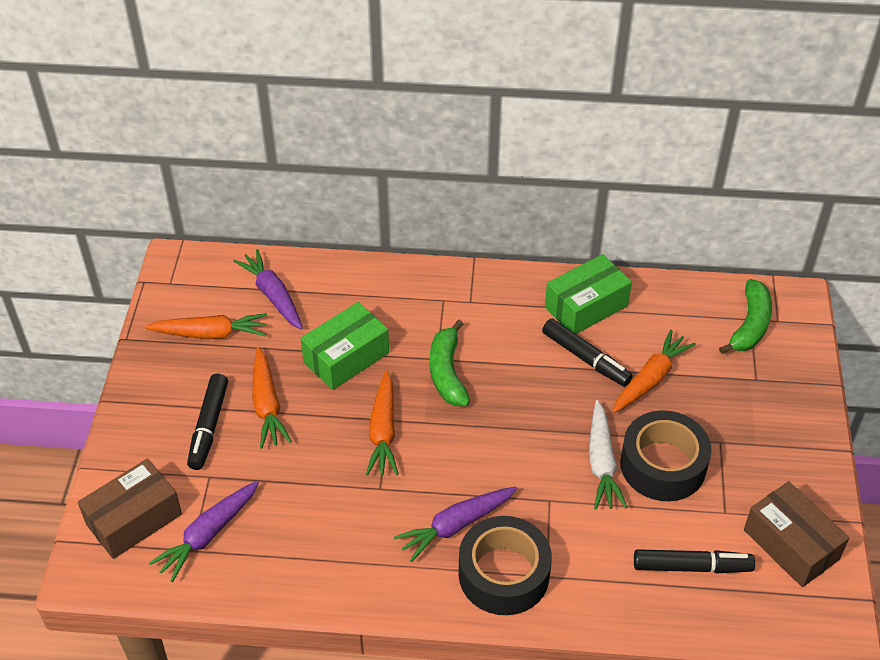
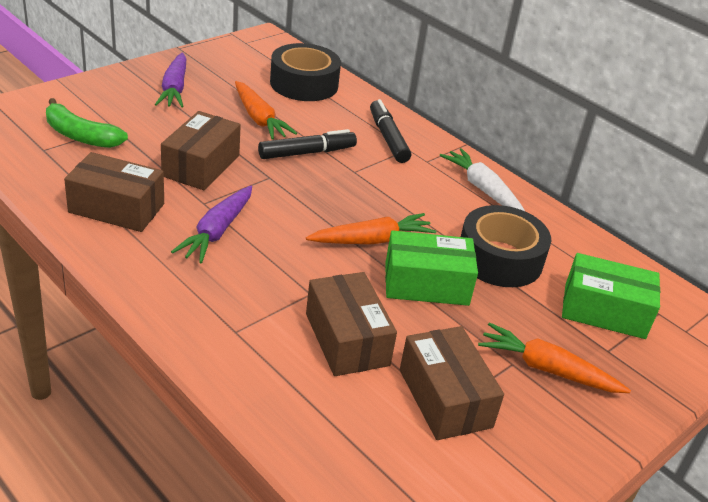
black marker: 3 -> 2
brown box: 2 -> 4
green banana: 2 -> 1
orange carrot: 4 -> 3
purple carrot: 3 -> 2

